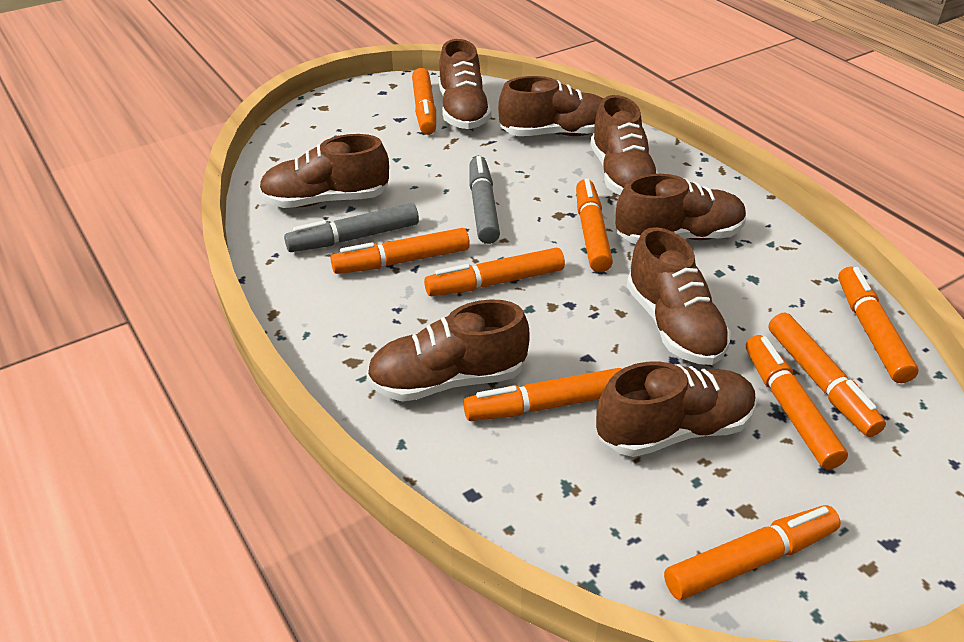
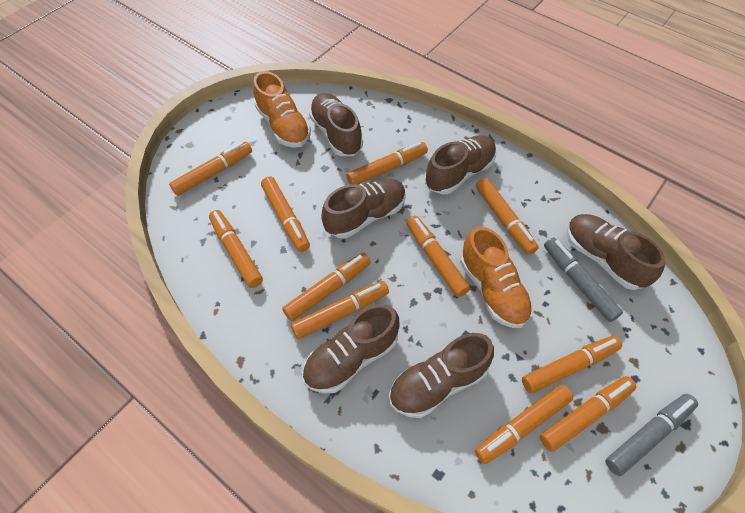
brown shoe: 8 -> 6
orange marker: 9 -> 11
orange shoe: 0 -> 2

